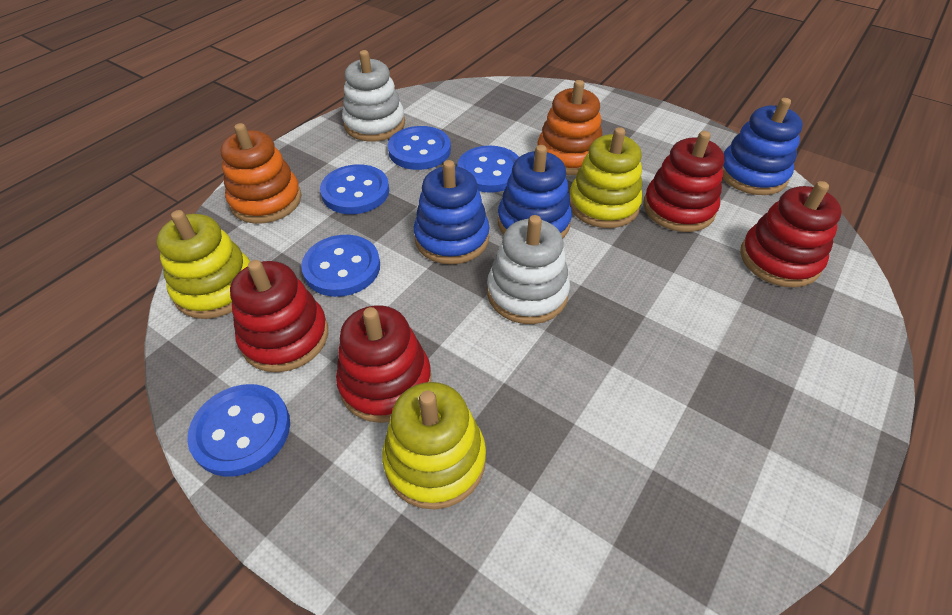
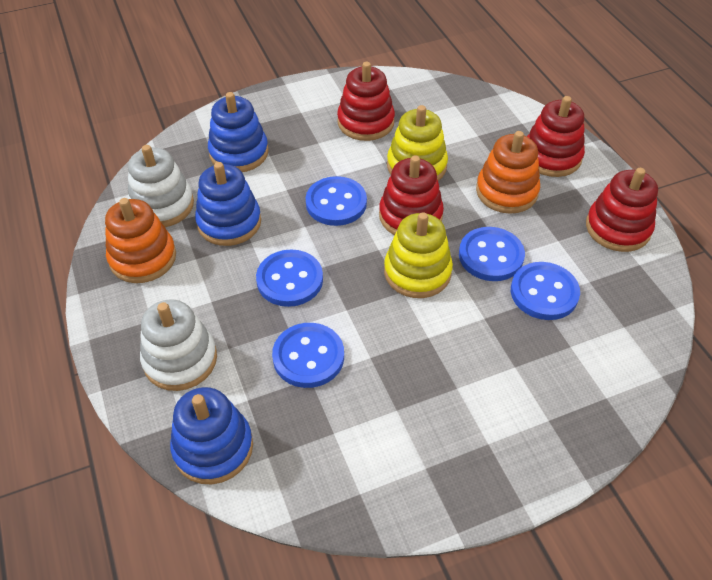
yellow stacking toy: 3 -> 2

